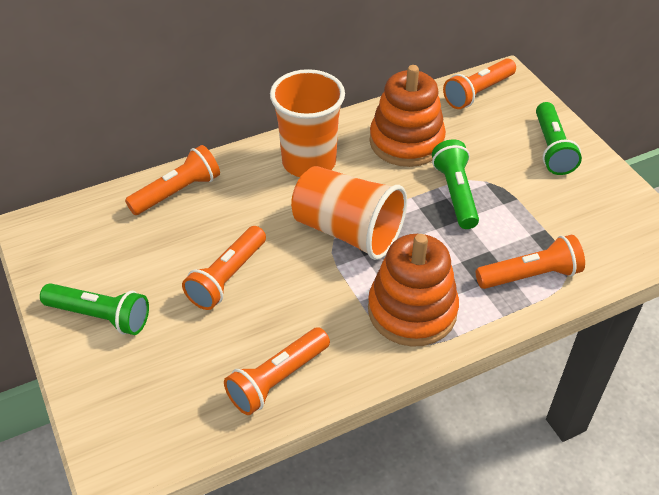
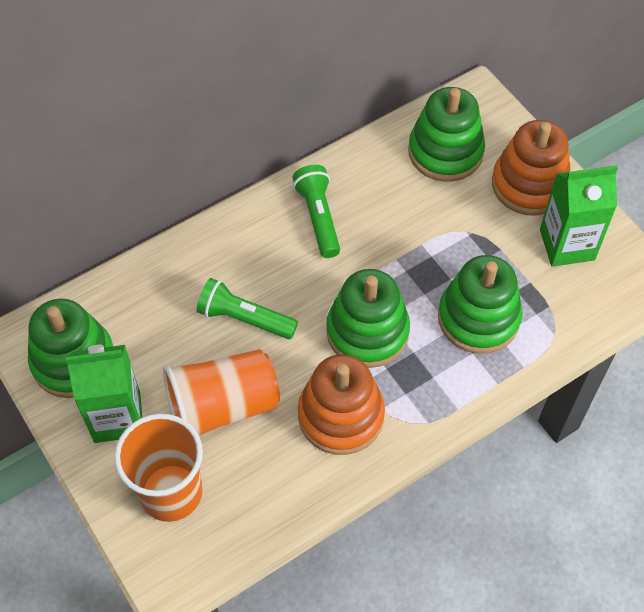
green carton: 0 -> 2
green flashlight: 3 -> 2
green stacking toy: 0 -> 4
orange flashlight: 5 -> 0

